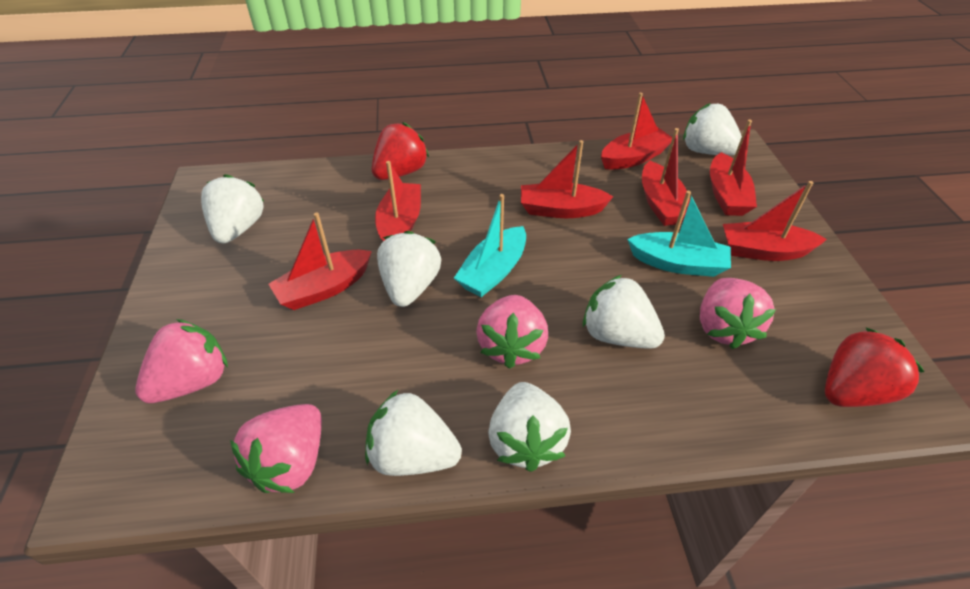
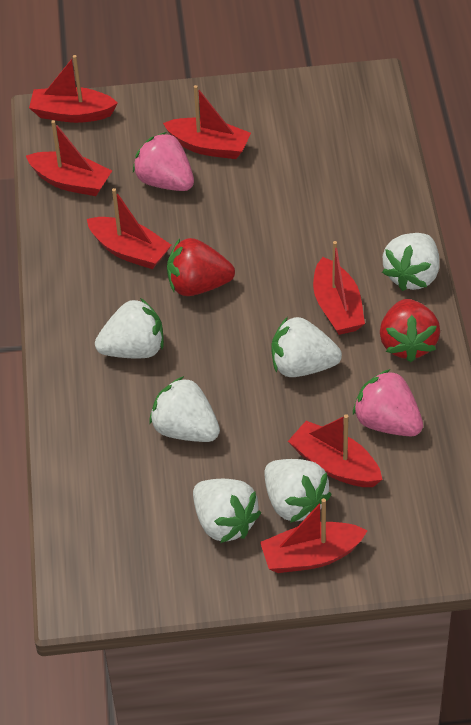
pink strawberry: 4 -> 2
turquoise boat: 2 -> 0

